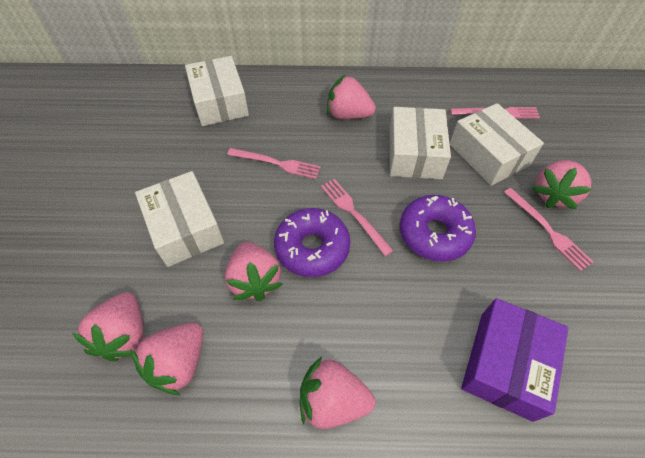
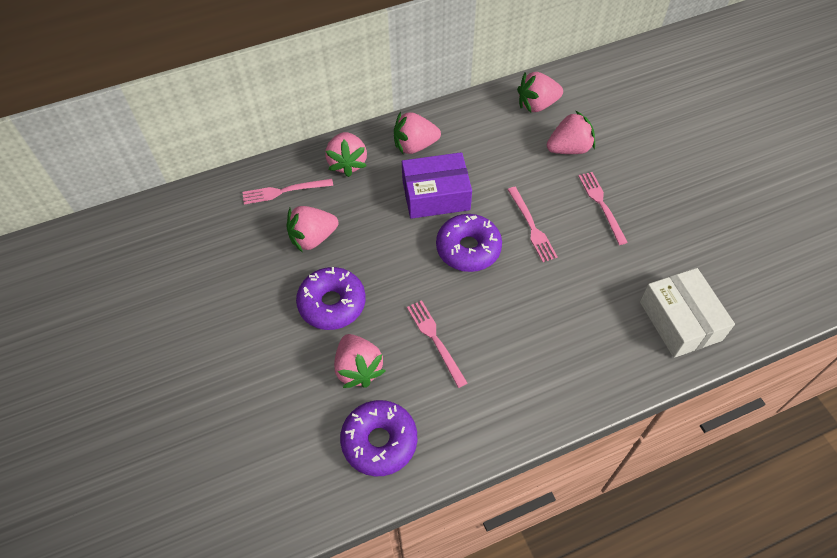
purple donut: 2 -> 3
white box: 4 -> 1

